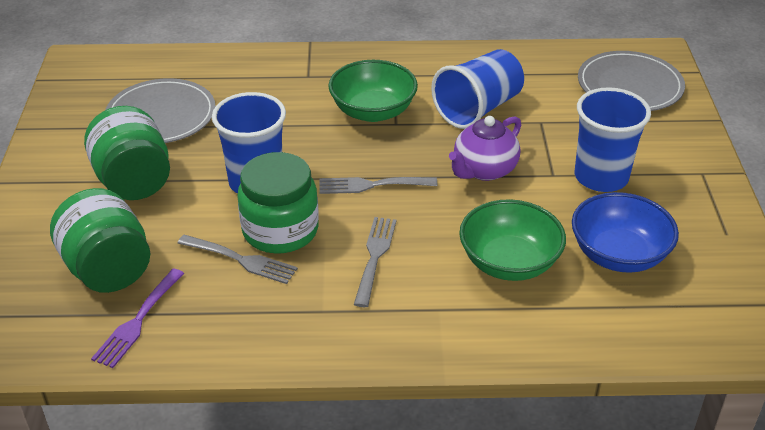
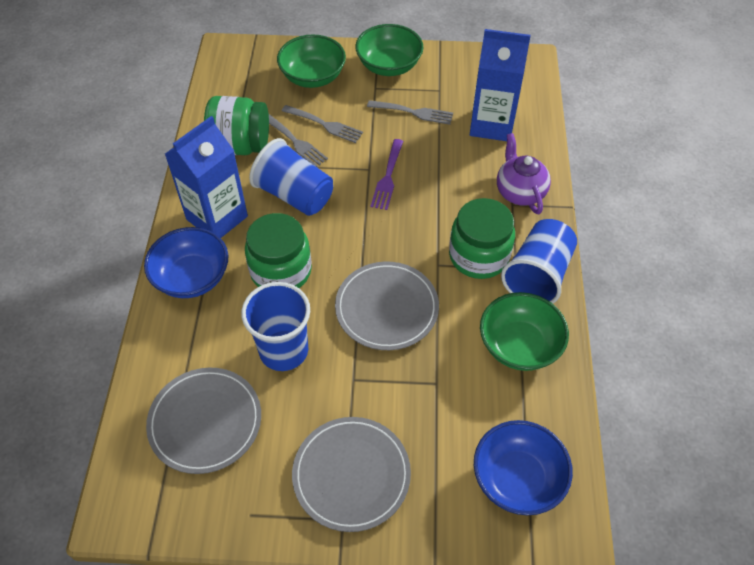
blue bowl: 1 -> 2
blue carton: 0 -> 2
green bowl: 2 -> 3
grey plate: 2 -> 3

